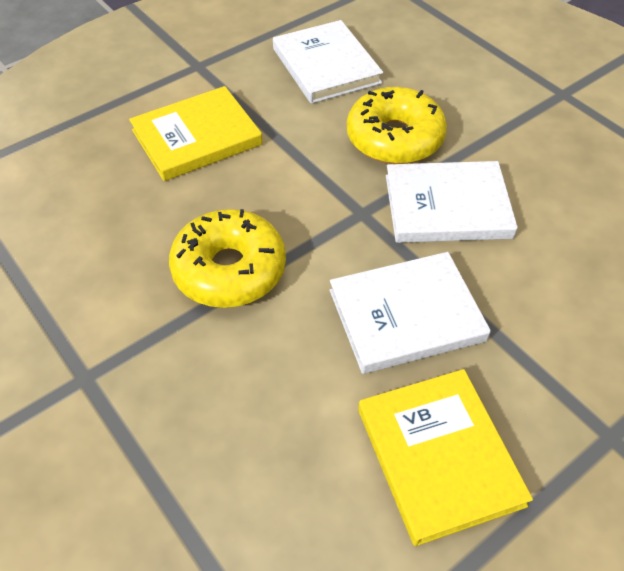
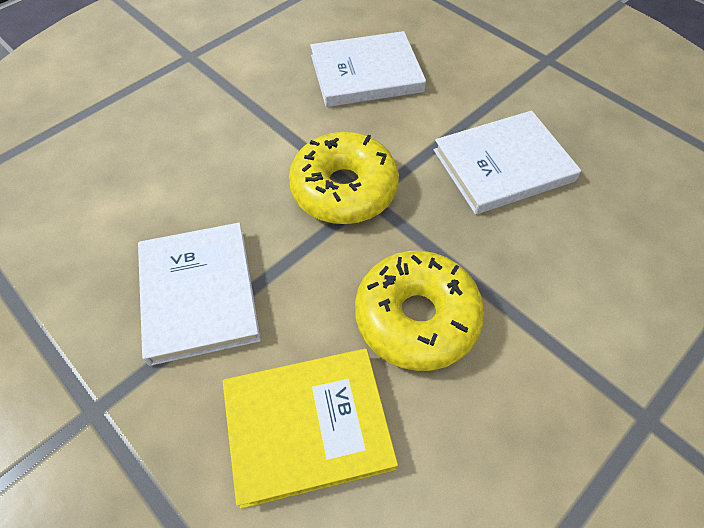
yellow book: 2 -> 1

